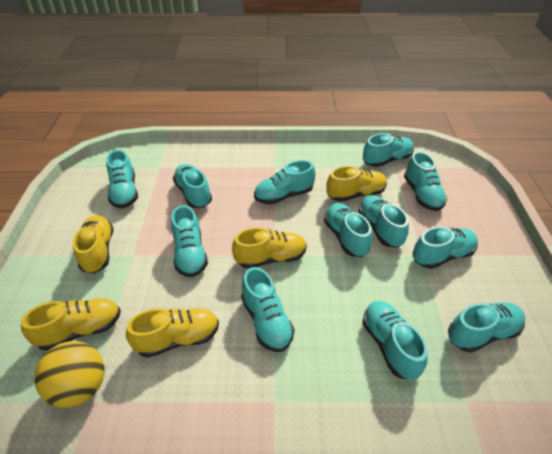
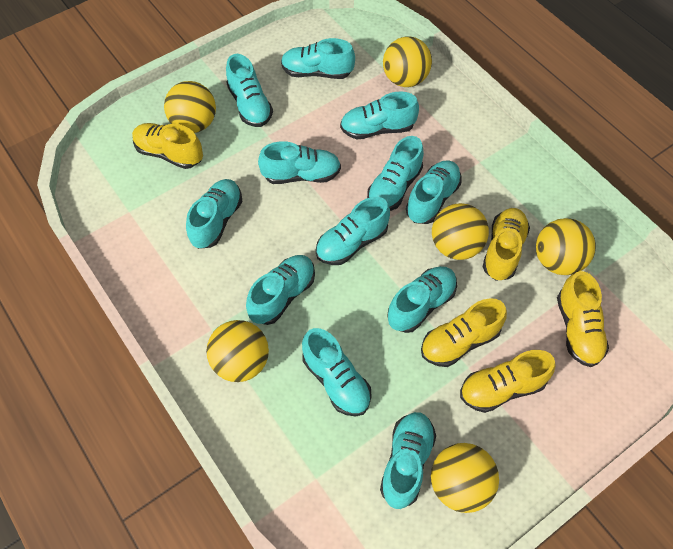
yellow ball: 1 -> 6

